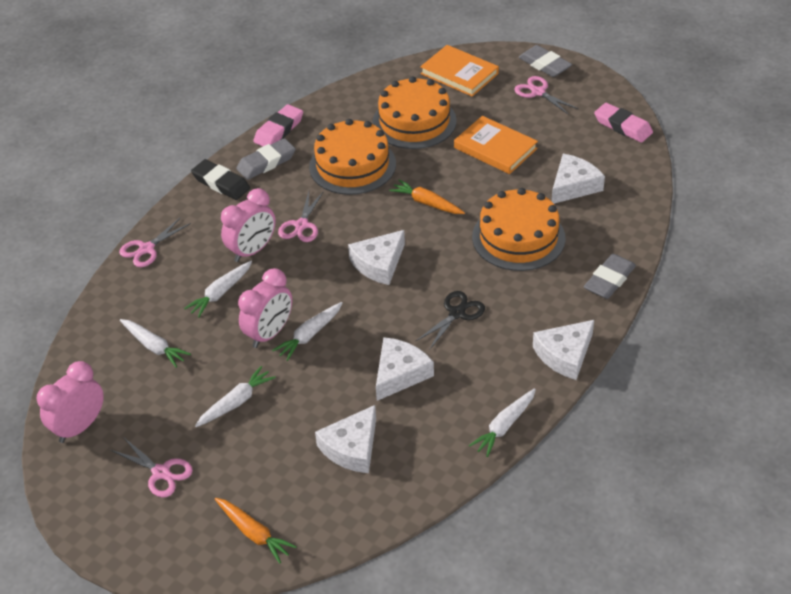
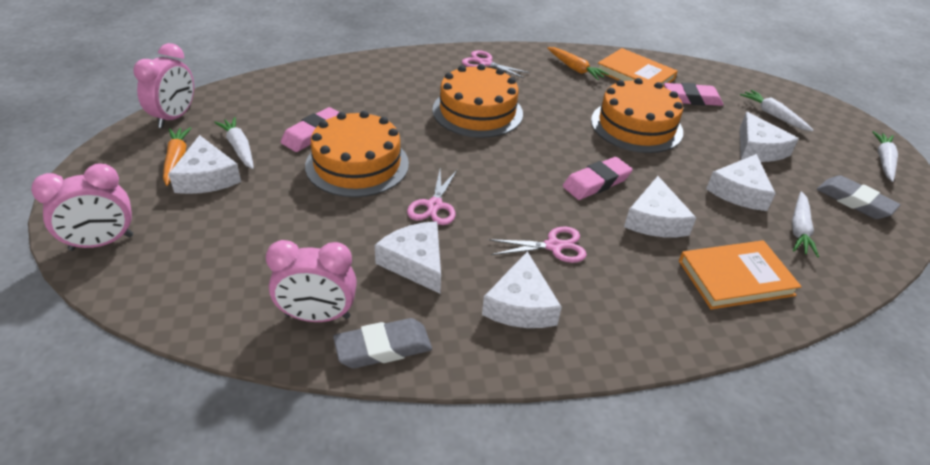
black eraser: 1 -> 0
black scissors: 1 -> 0
grey eraser: 3 -> 2
pink eraser: 2 -> 3
pink scissors: 4 -> 3
white carrot: 5 -> 4
white cheese: 5 -> 6

